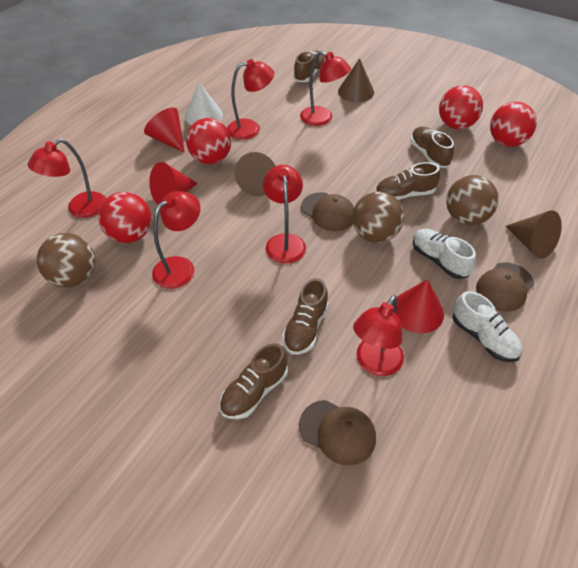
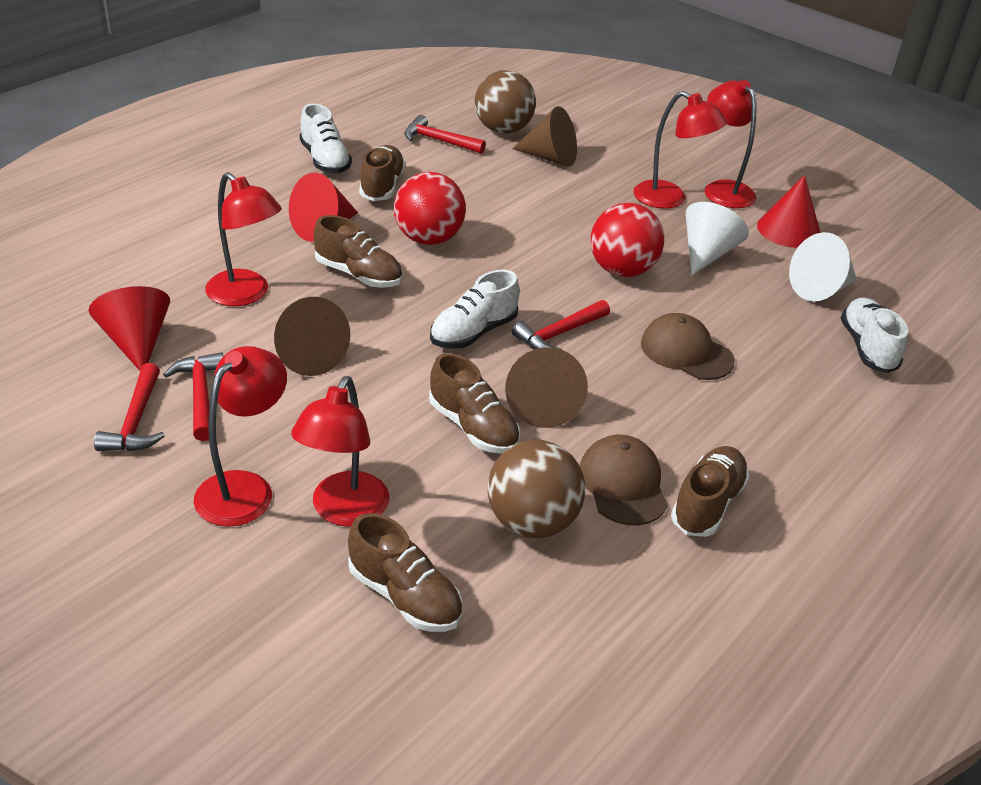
brown ball: 3 -> 2
brown cap: 3 -> 2
red ball: 4 -> 2
red hammer: 0 -> 4
red lamp: 6 -> 5
white cone: 1 -> 2
white shoe: 2 -> 3

